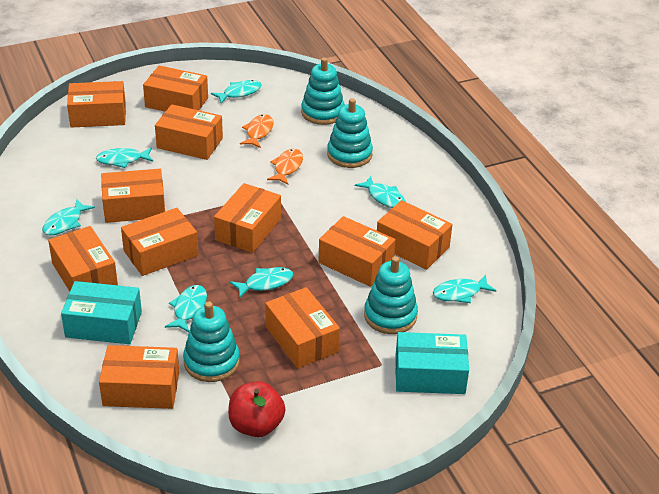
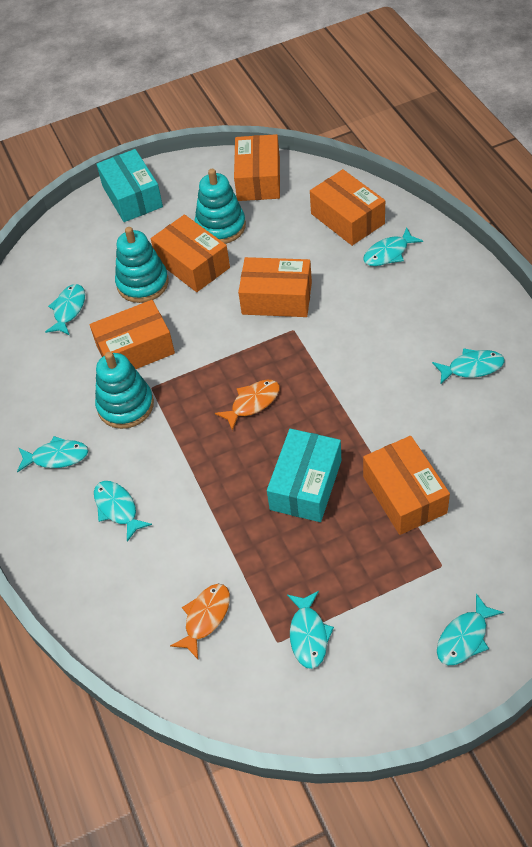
orange box: 11 -> 6
red apple: 1 -> 0
turquoise stacking toy: 4 -> 3

